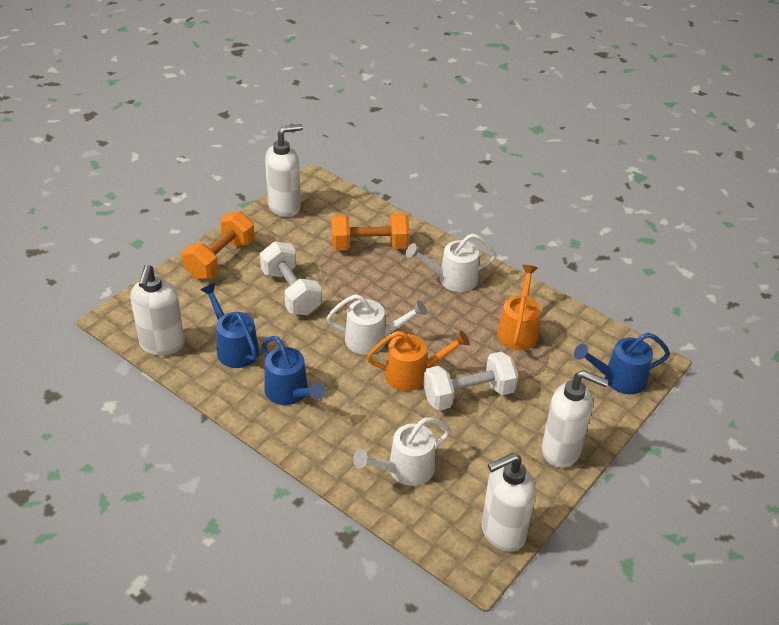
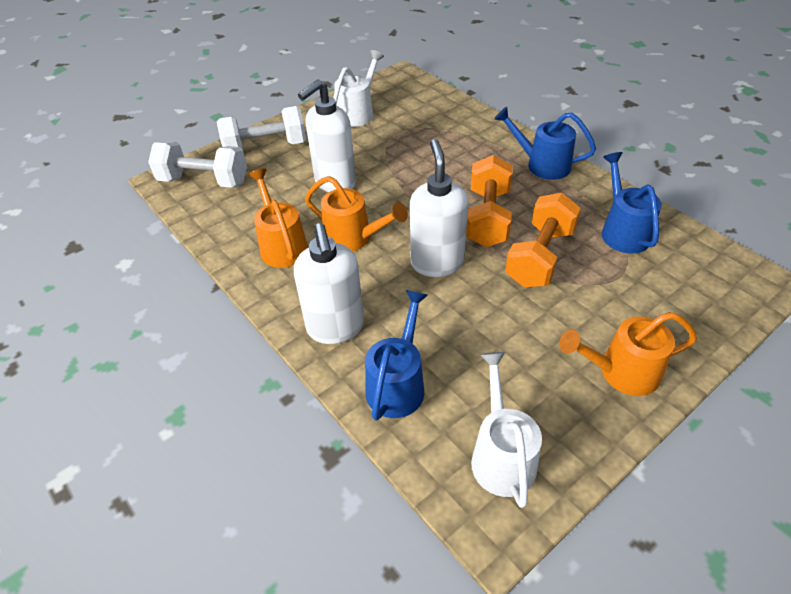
orange watering can: 2 -> 3
white soap dispenser: 4 -> 3
white watering can: 3 -> 2

